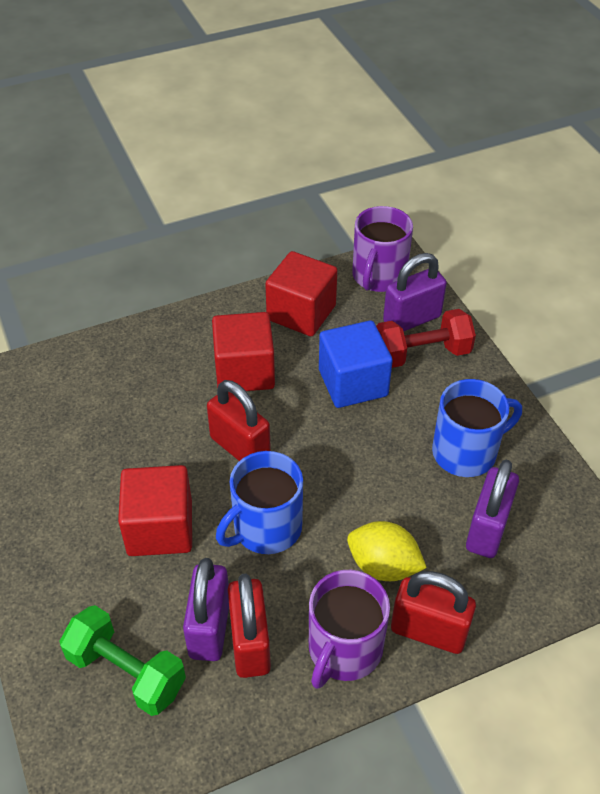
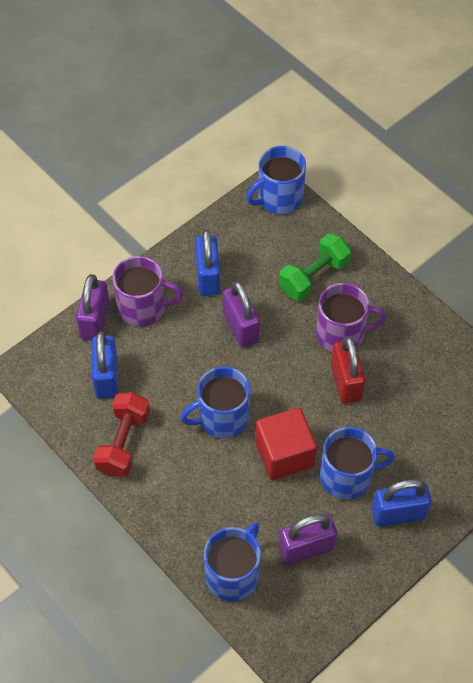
blue cube: 1 -> 0
blue mug: 2 -> 4
blue padlock: 0 -> 3
red cube: 3 -> 1
red padlock: 3 -> 1
yellow lemon: 1 -> 0

